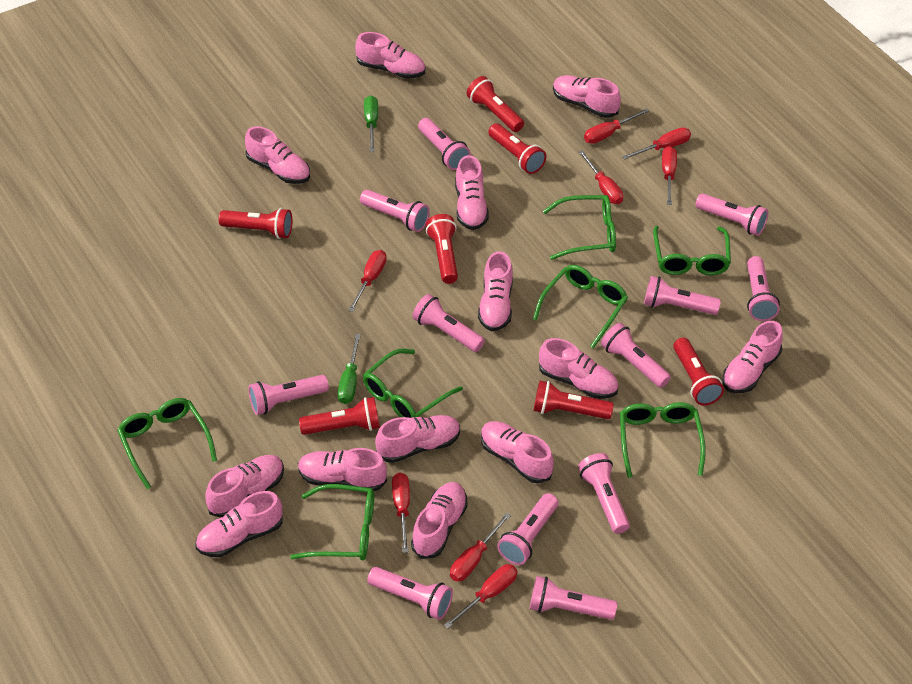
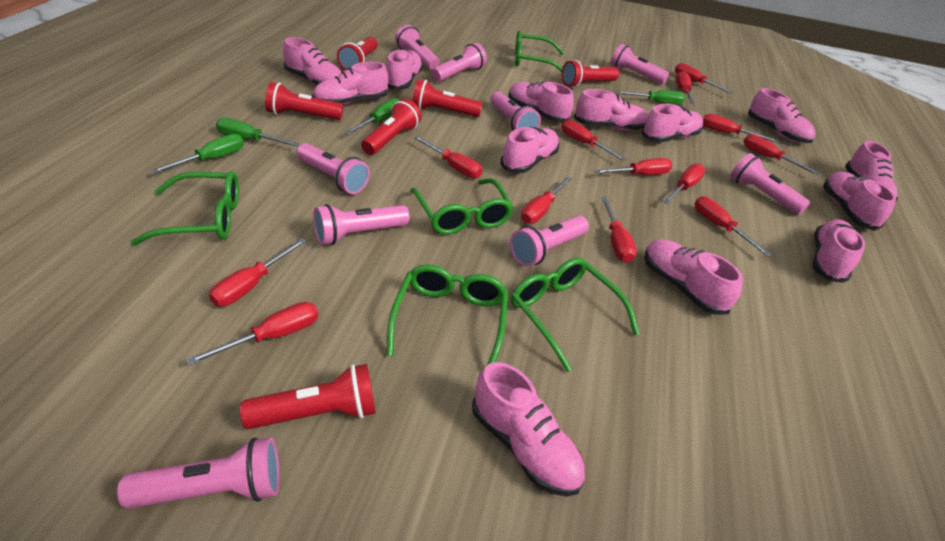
green glasses: 7 -> 5
green screwdriver: 2 -> 4
pink flashlight: 12 -> 9
red flashlight: 7 -> 6
red screwdriver: 8 -> 13

